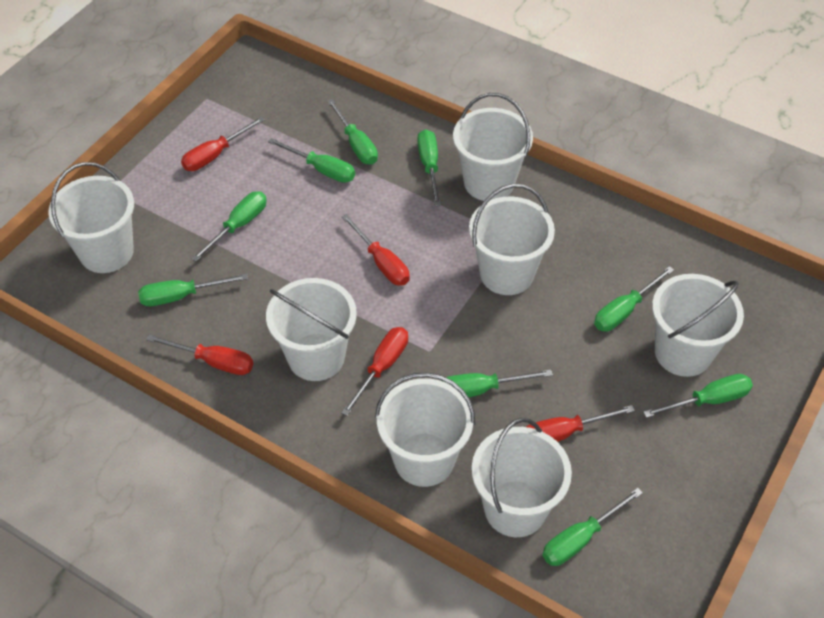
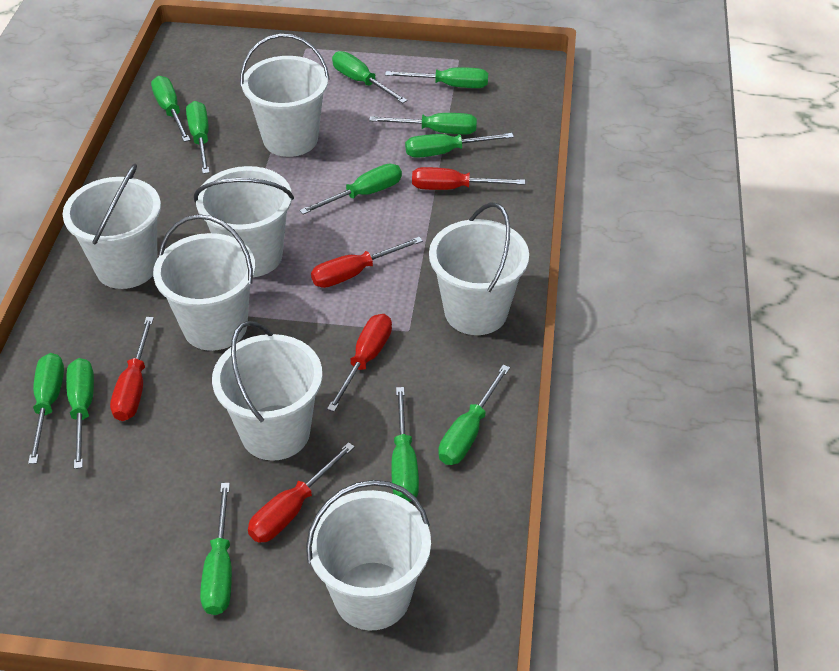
green screwdriver: 9 -> 12

